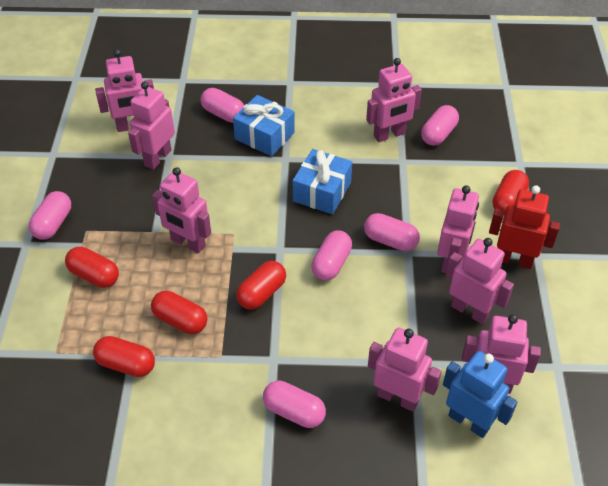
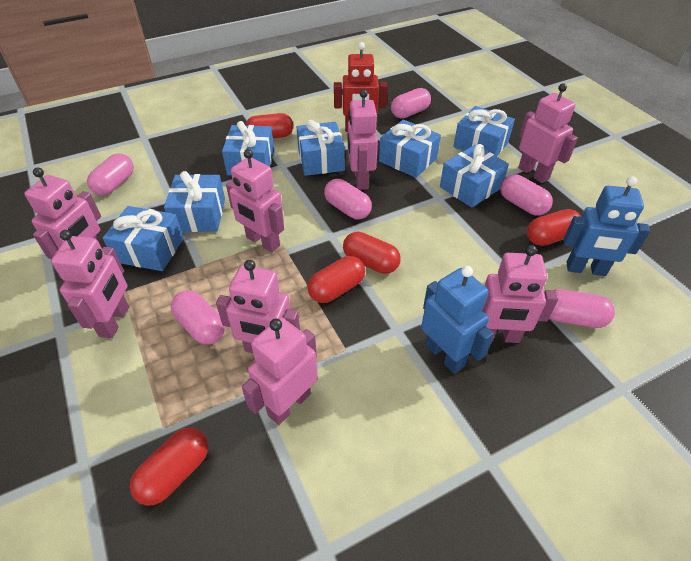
blue gift: 2 -> 7
blue robot: 1 -> 2

